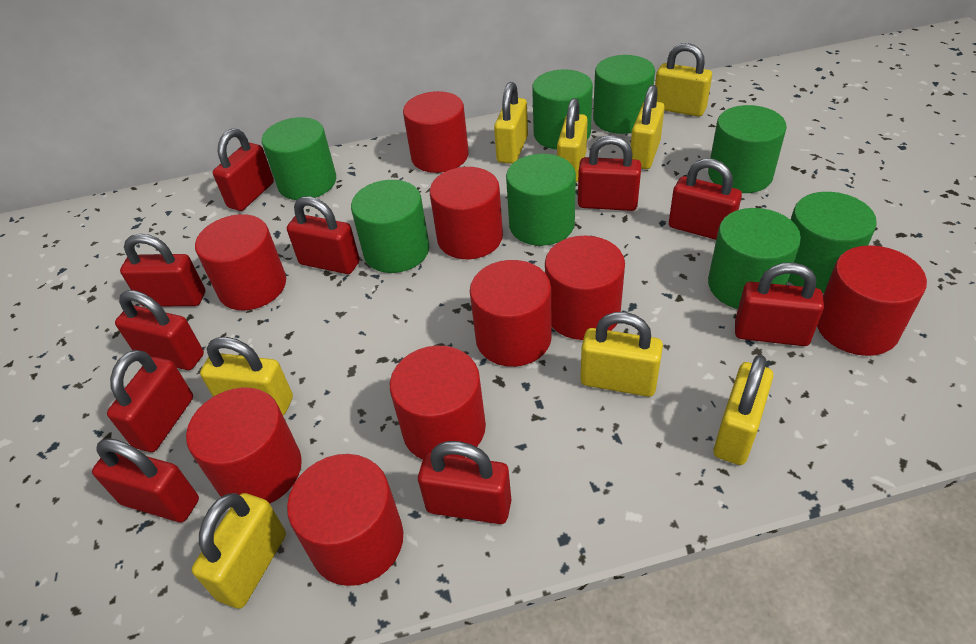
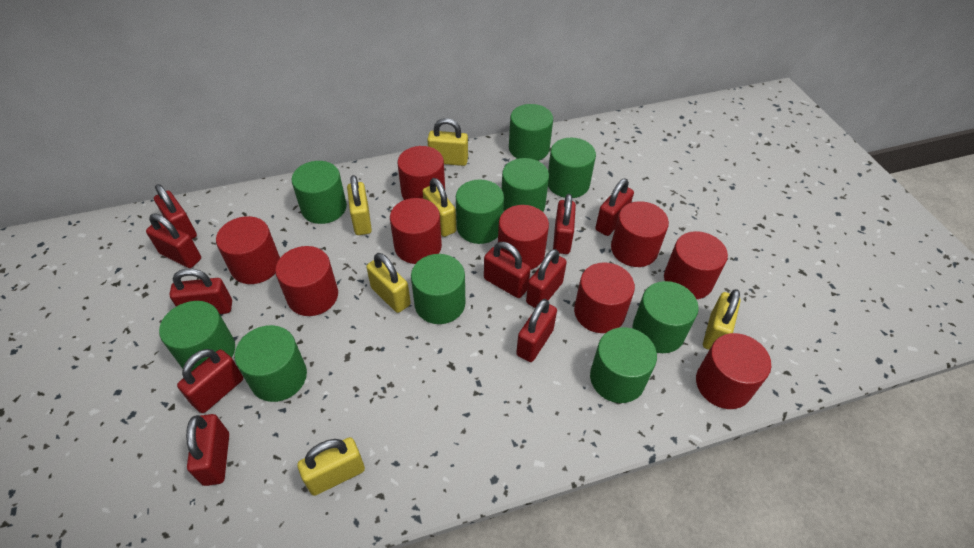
green cylinder: 8 -> 10
yellow padlock: 8 -> 6

